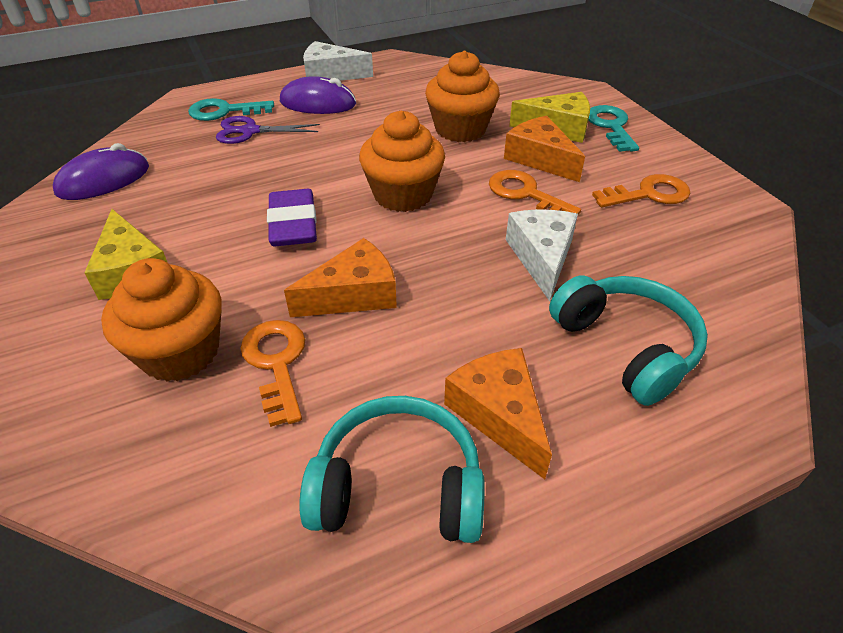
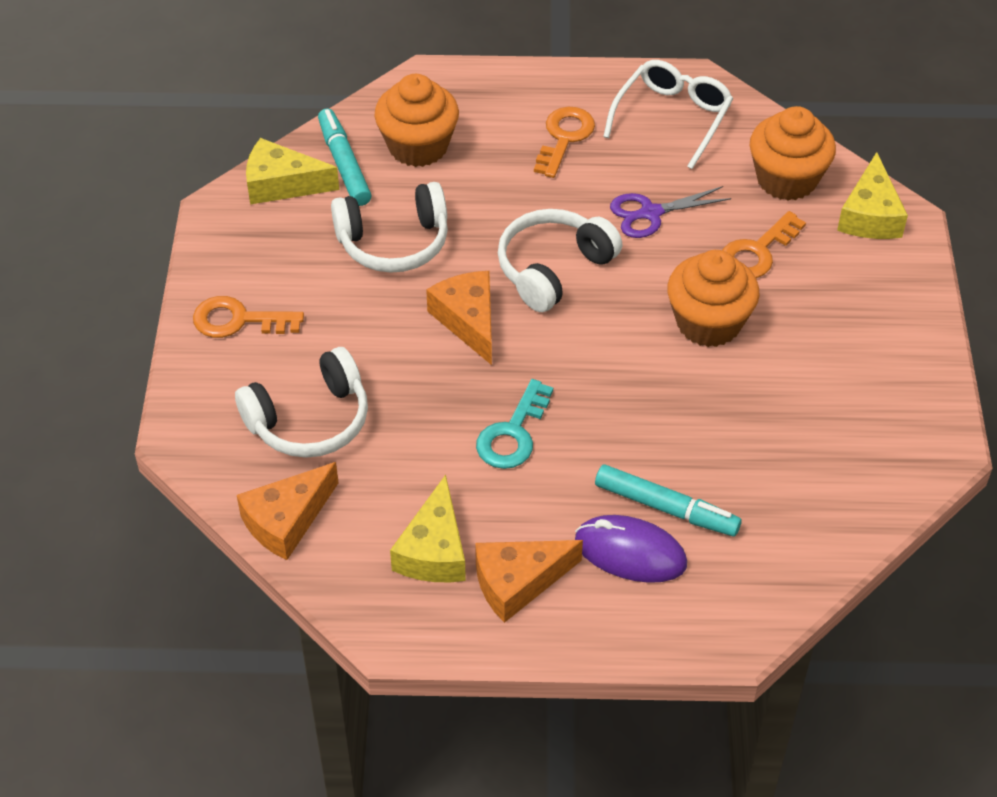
purple eraser: 1 -> 0
purple mouse: 2 -> 1
turquoise headphones: 2 -> 0
turquoise key: 2 -> 1
turquoise marker: 0 -> 2
white cheese: 2 -> 0
white glasses: 0 -> 1
white headphones: 0 -> 3
yellow cheese: 2 -> 3

